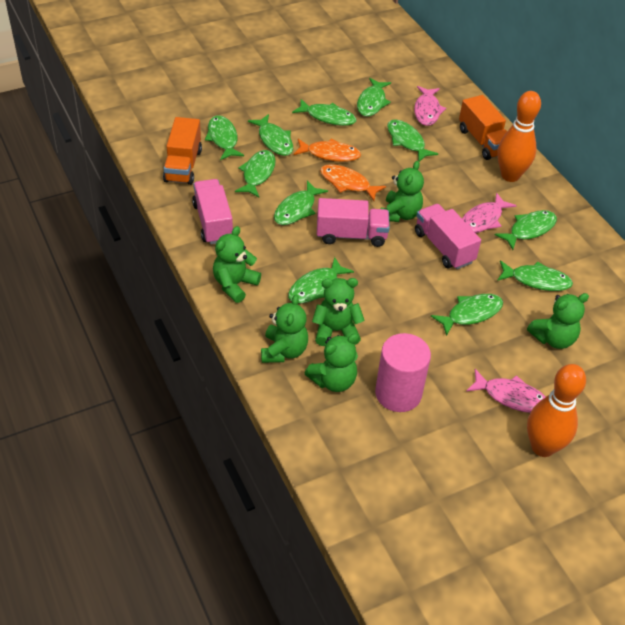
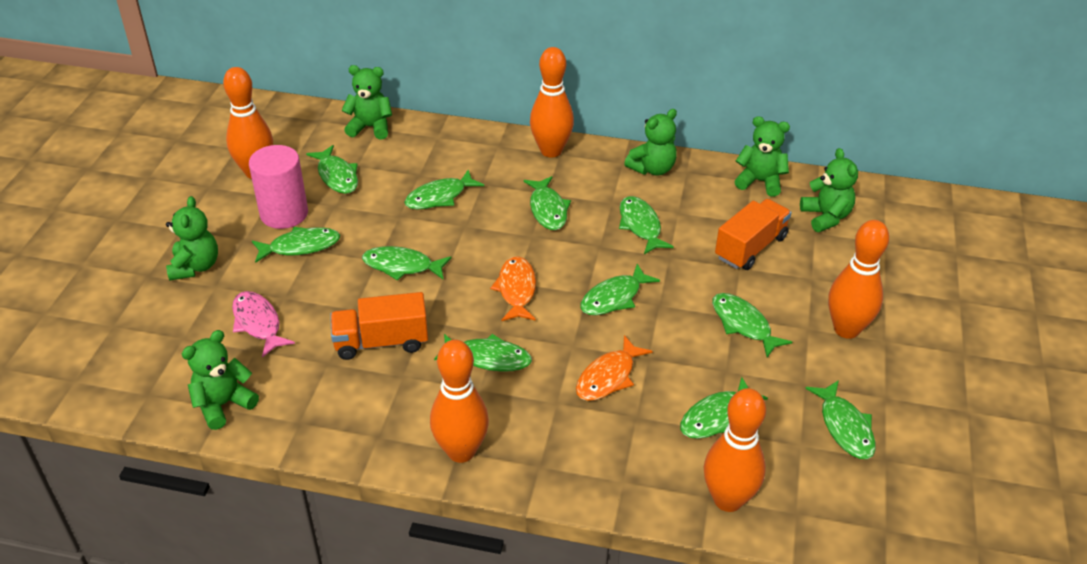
orange bowling pin: 2 -> 5
pink fish: 3 -> 1
pink truck: 3 -> 0

